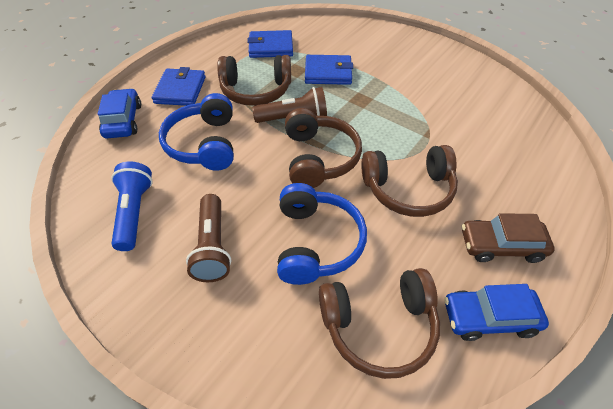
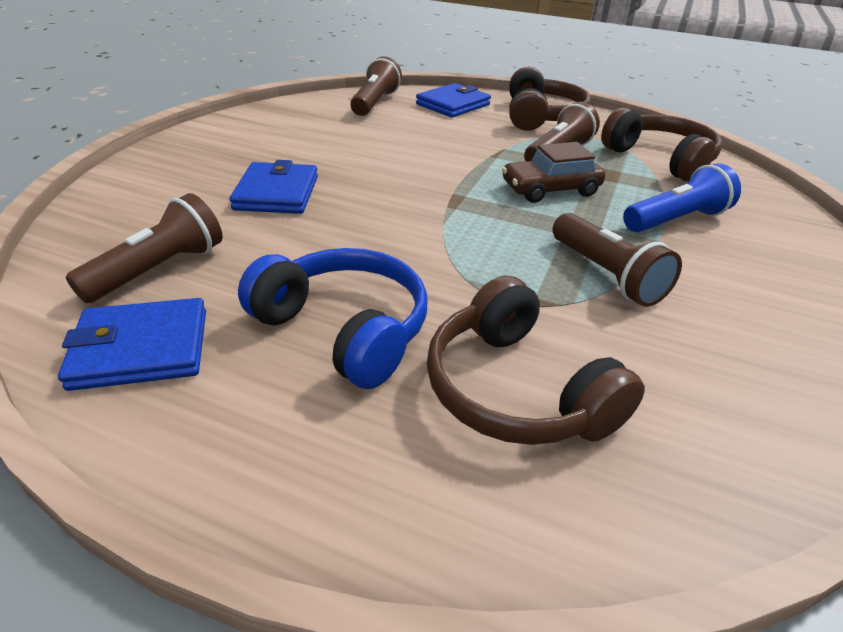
blue car: 2 -> 0
blue headphones: 2 -> 1
brown flashlight: 2 -> 4
brown headphones: 4 -> 3

